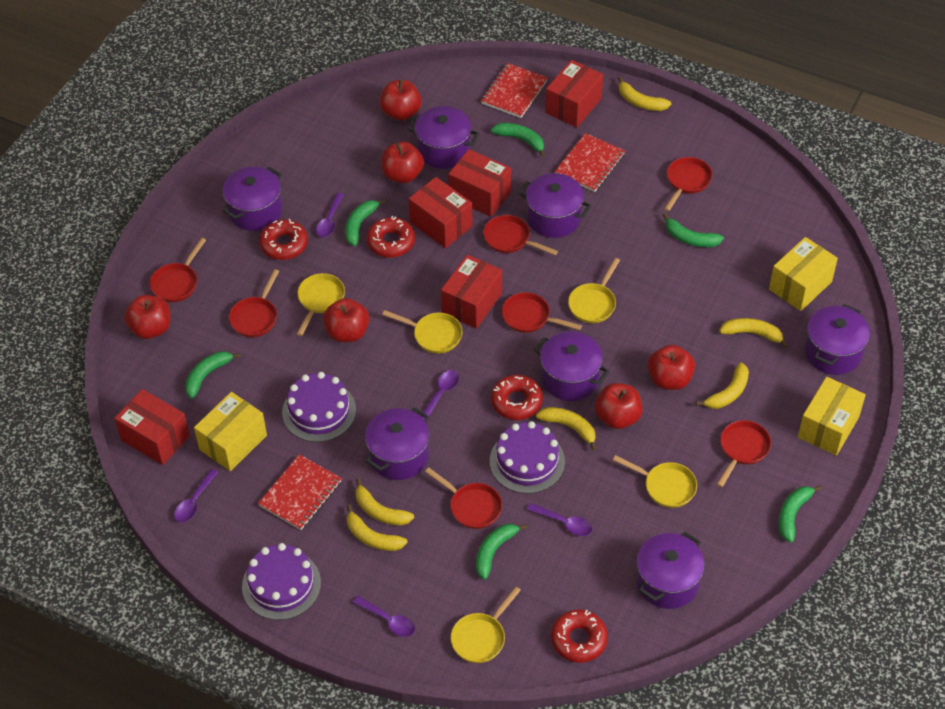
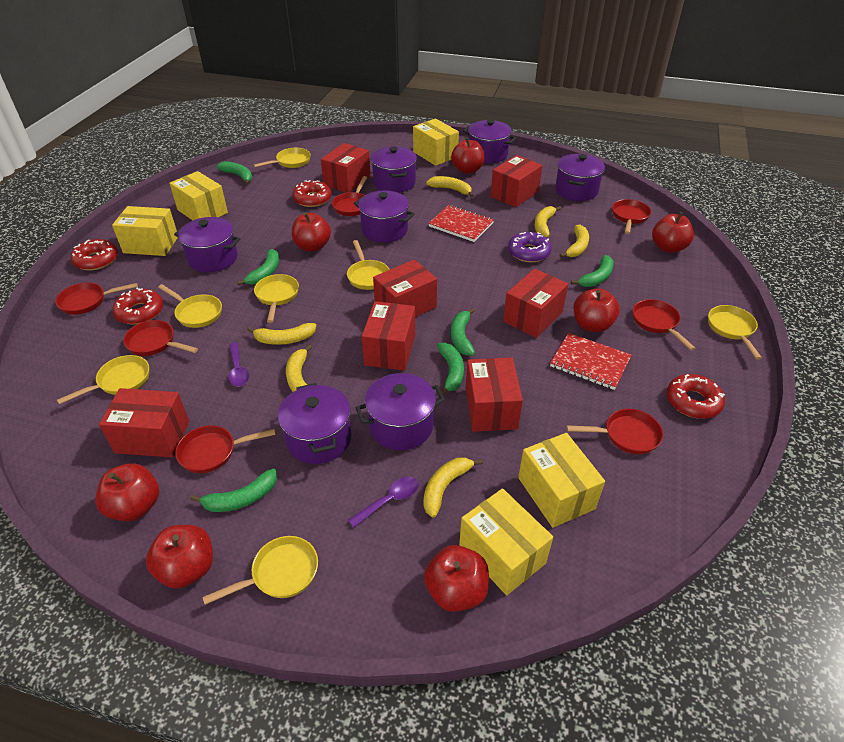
purple cake: 3 -> 0
purple donut: 0 -> 1
purple spoon: 5 -> 2
red apple: 6 -> 7
red box: 5 -> 7
red notebook: 3 -> 2
yellow box: 3 -> 5
yellow pan: 5 -> 7

